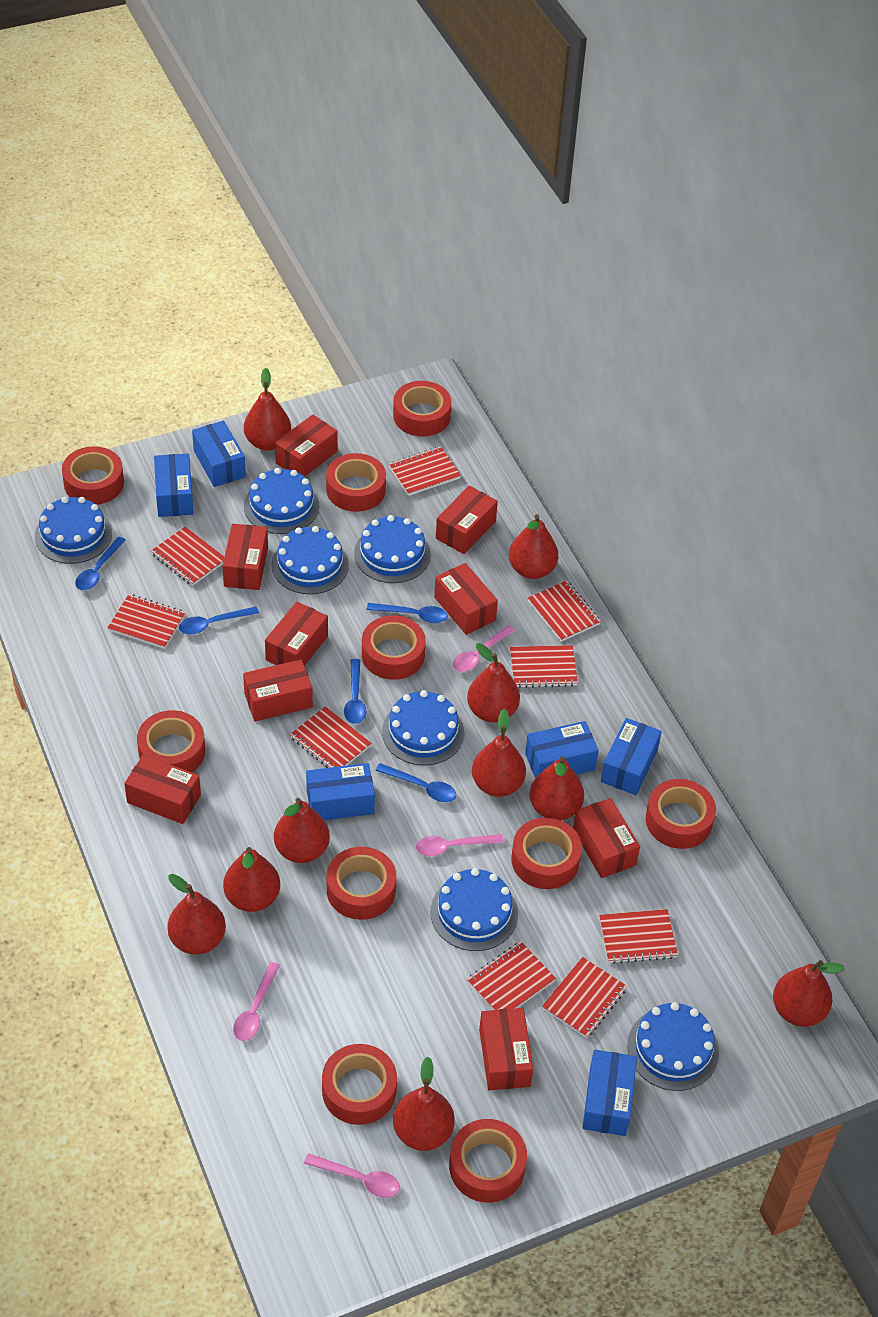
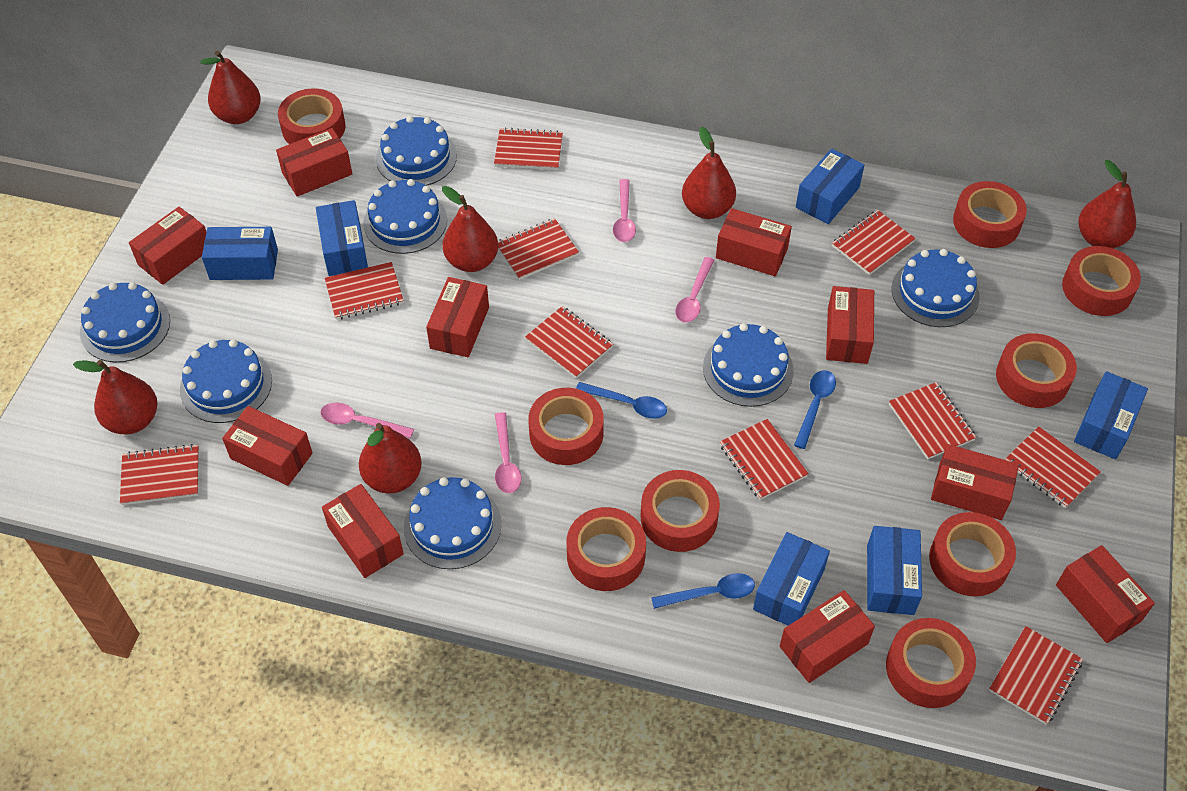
blue spoon: 5 -> 3
red box: 9 -> 10
red notebook: 9 -> 10
red pear: 10 -> 6
red tape: 10 -> 9

